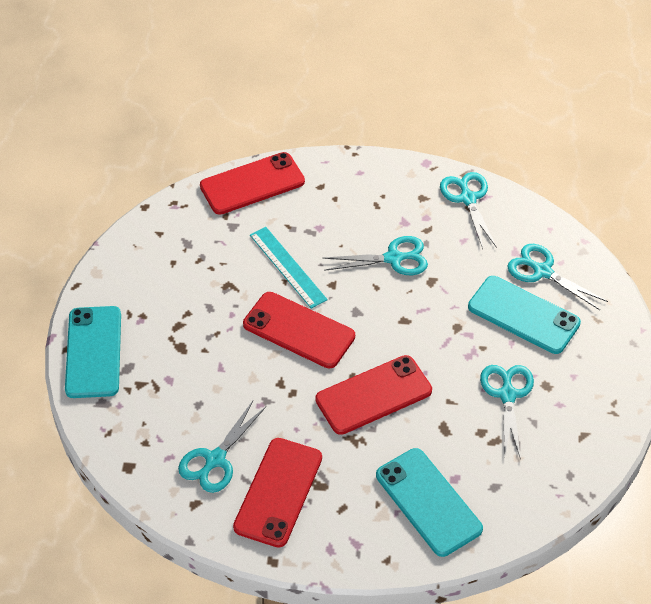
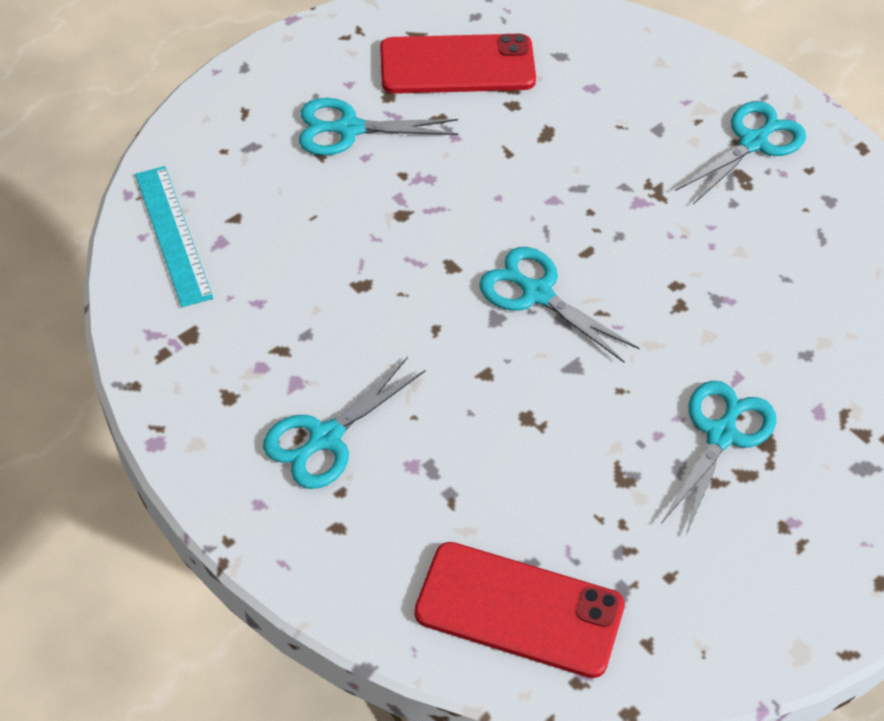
red phone: 4 -> 2
turquoise phone: 3 -> 0

